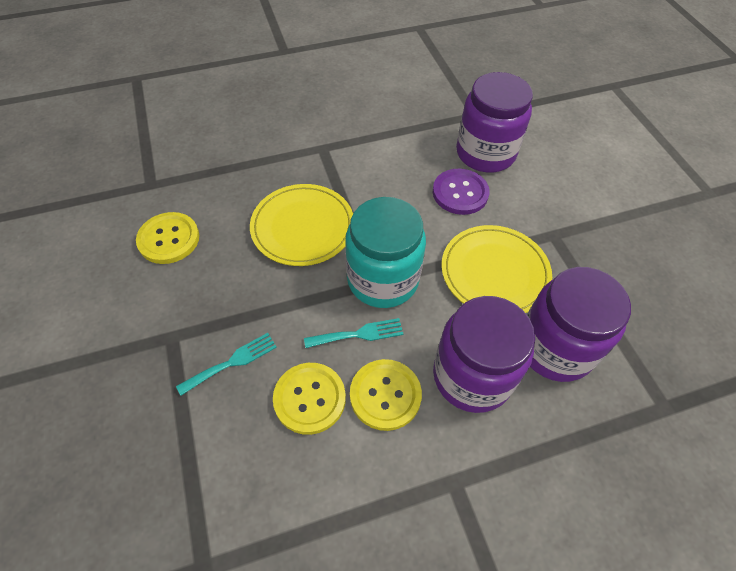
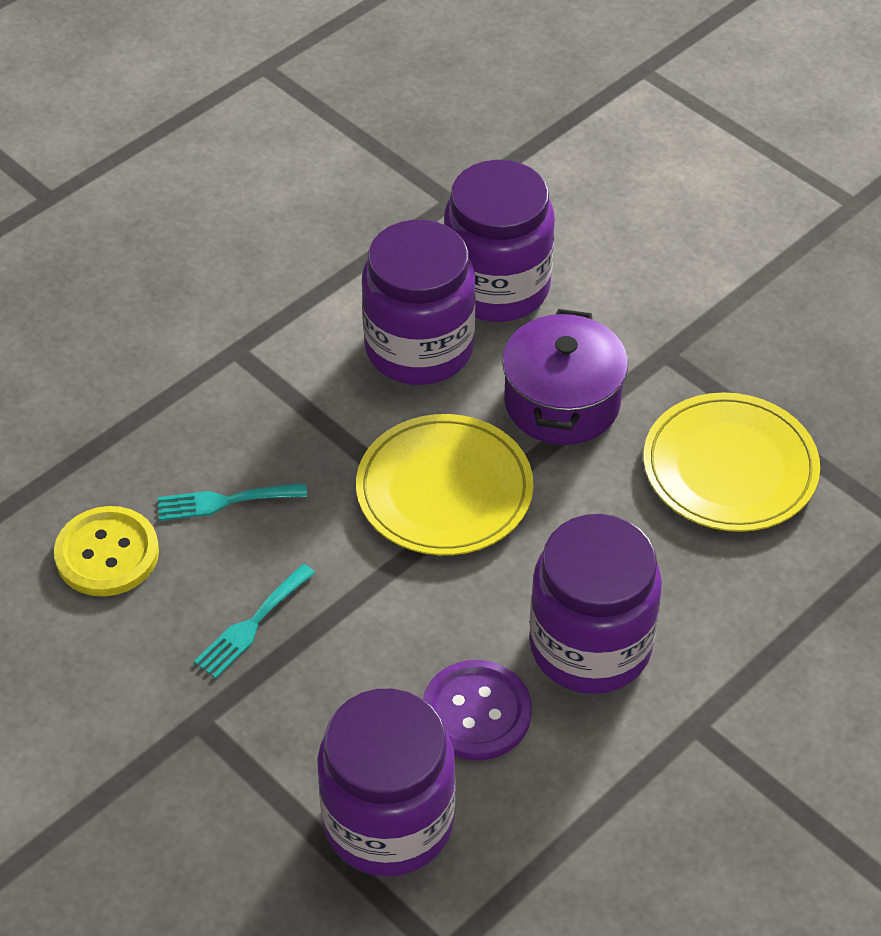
purple jar: 3 -> 4
purple pot: 0 -> 1
turquoise jar: 1 -> 0
yellow button: 3 -> 1

